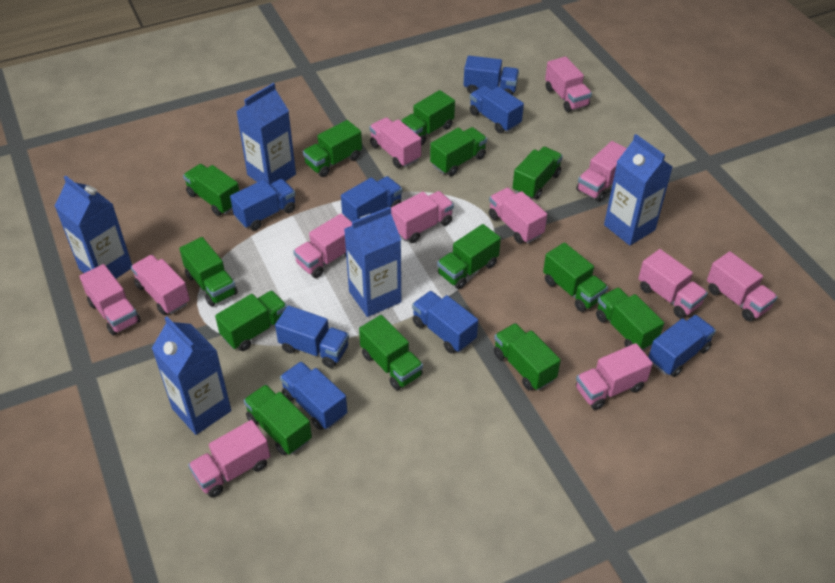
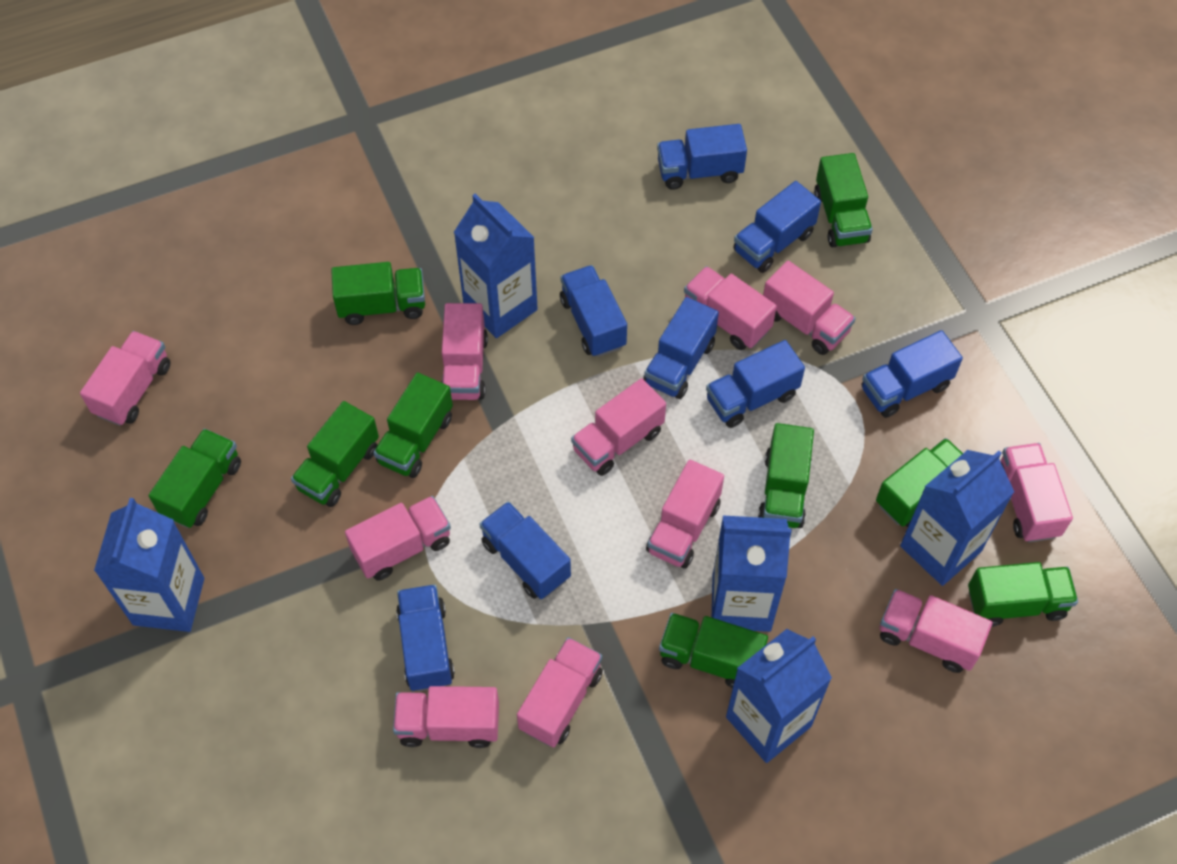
green truck: 13 -> 9
pink truck: 12 -> 11

